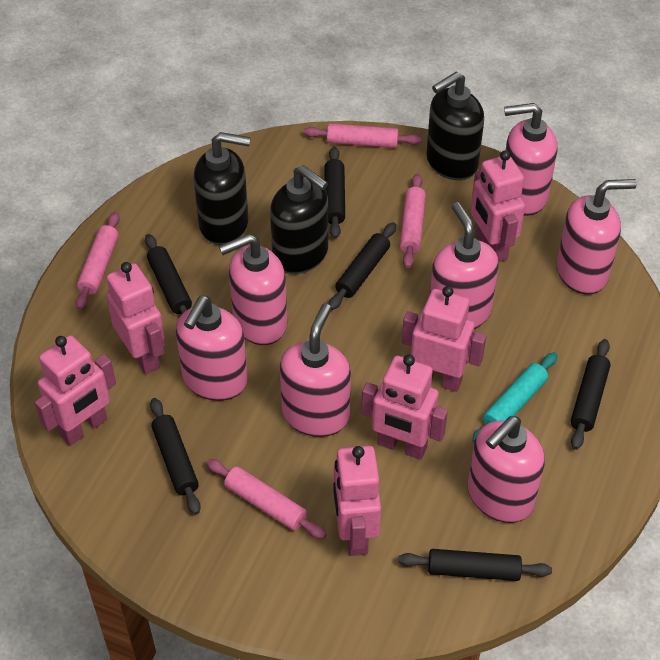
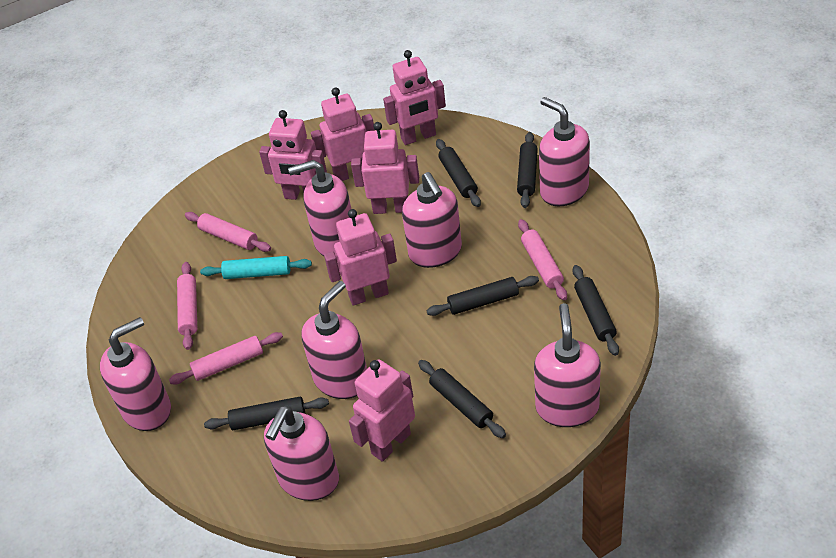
black soap dispenser: 3 -> 0

